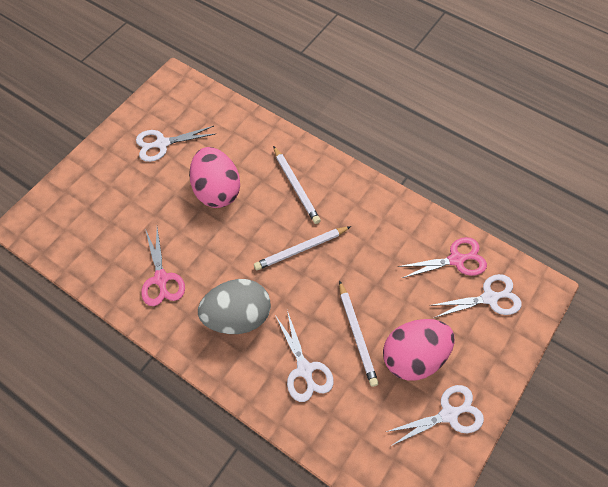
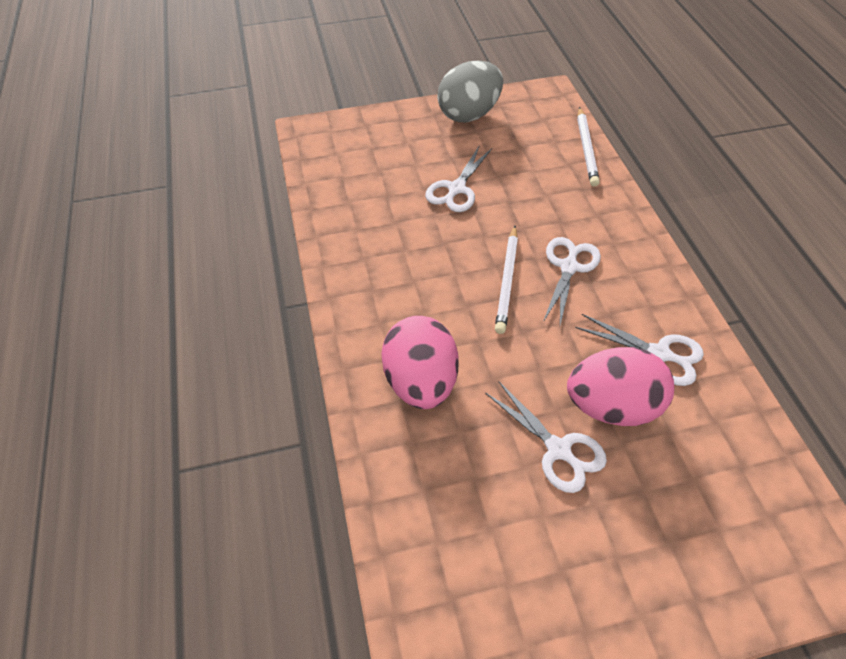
pink scissors: 2 -> 0
white pencil: 3 -> 2

